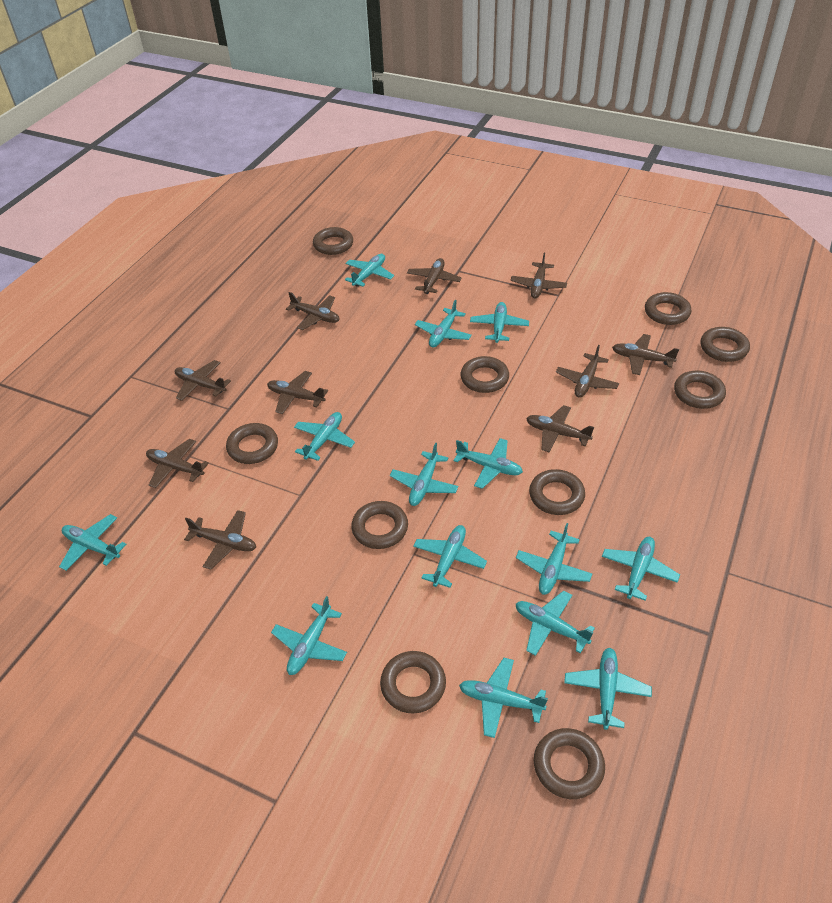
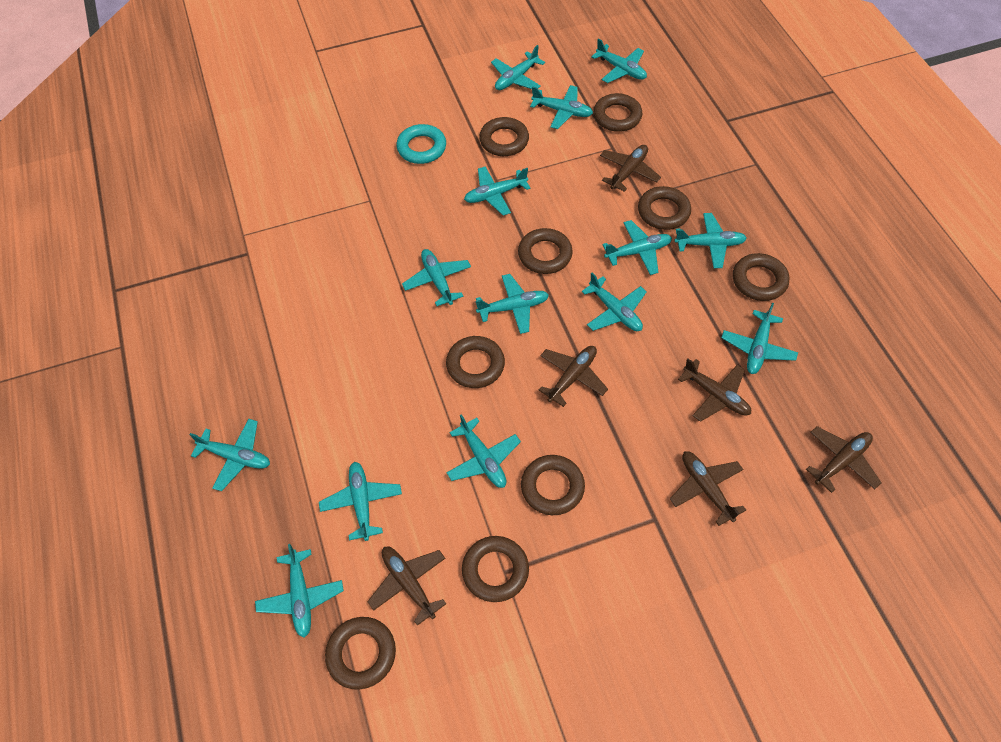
brown plane: 10 -> 6
brown ring: 10 -> 9
turquoise ring: 0 -> 1

